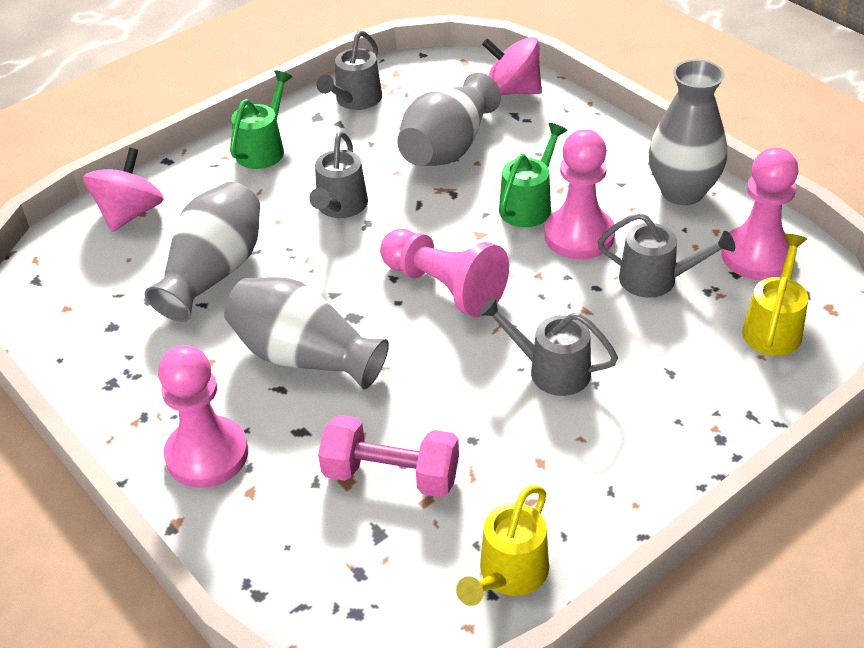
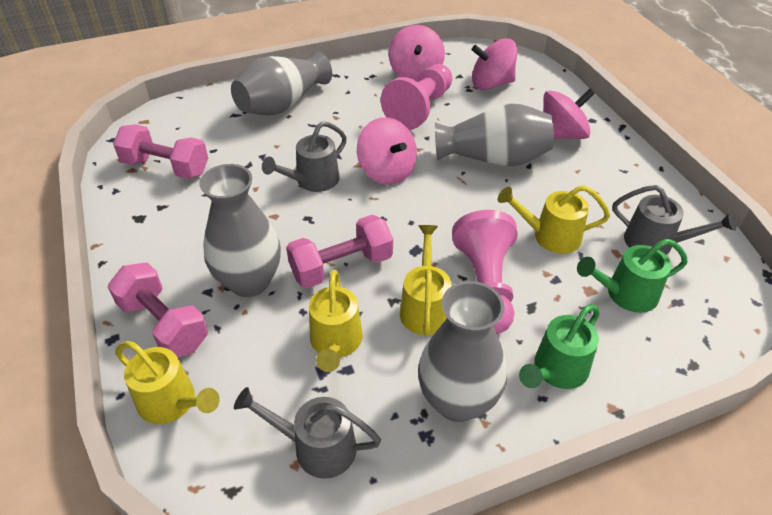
grey watering can: 4 -> 3
pink dumbbell: 1 -> 3
pink pawn: 4 -> 2
pink spinning top: 2 -> 4
yellow watering can: 2 -> 4

